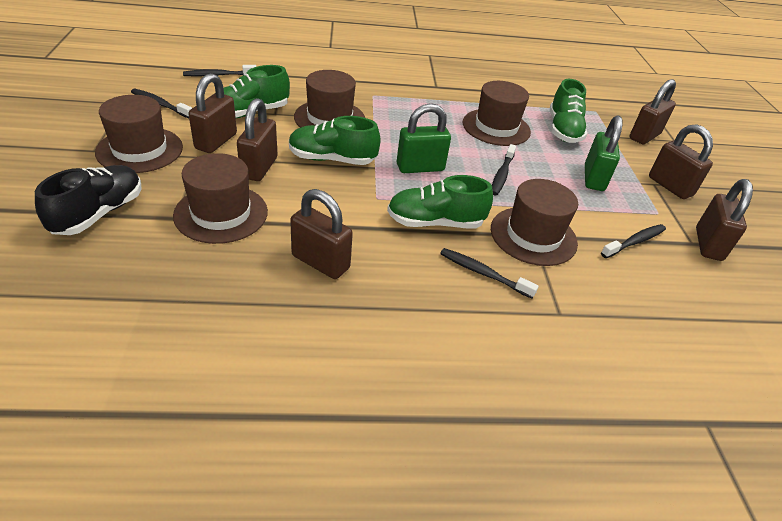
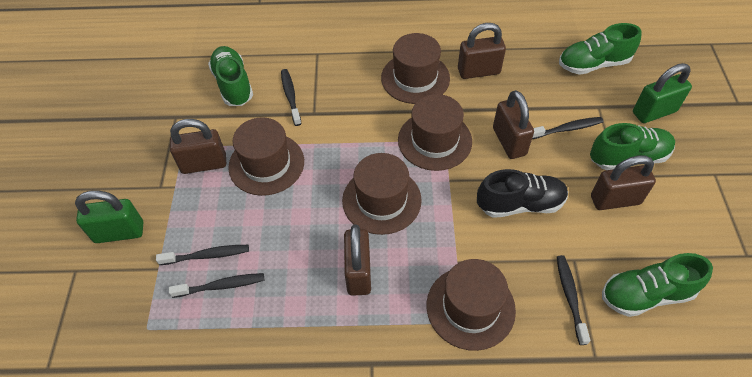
brown padlock: 6 -> 5

